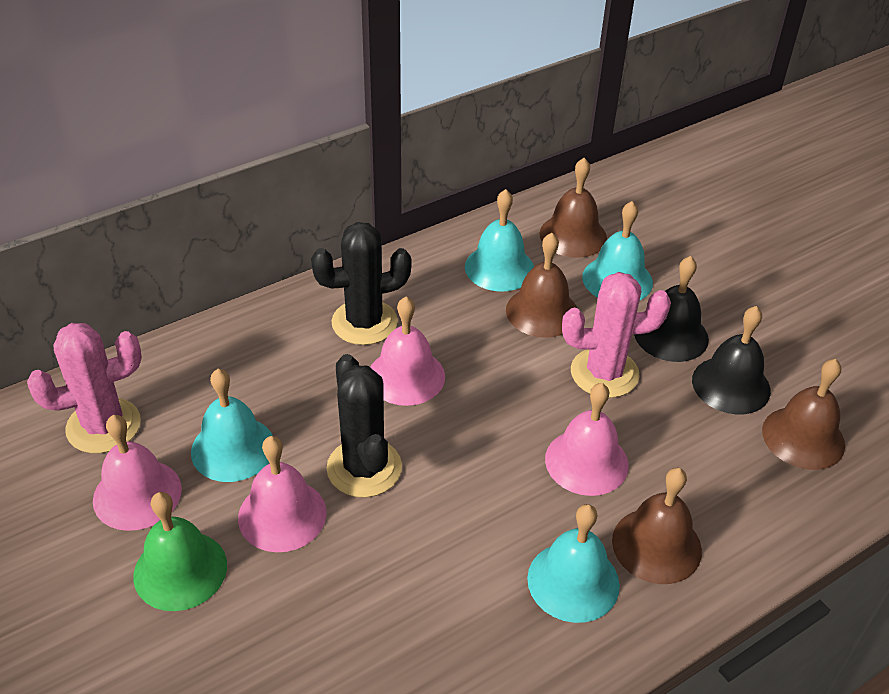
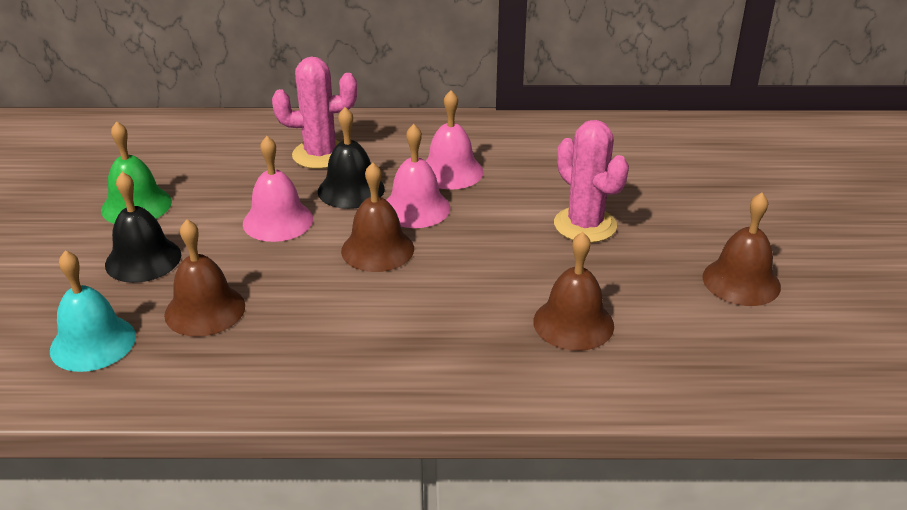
black cactus: 2 -> 0
pink bell: 4 -> 3
turquoise bell: 4 -> 1

